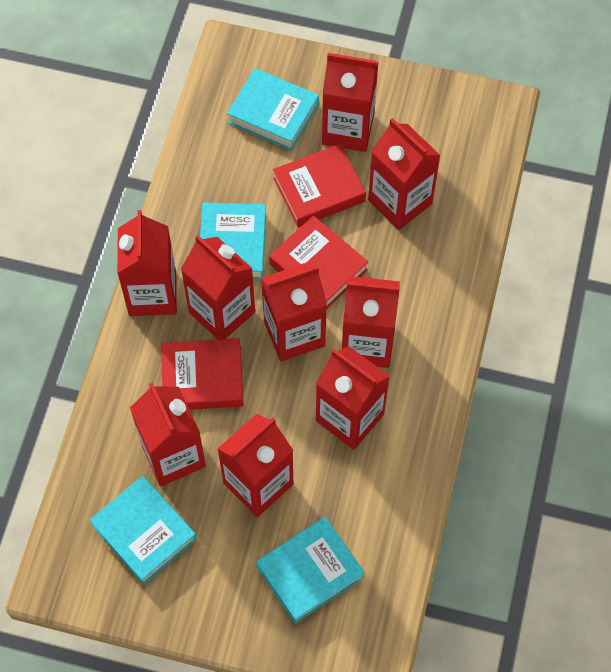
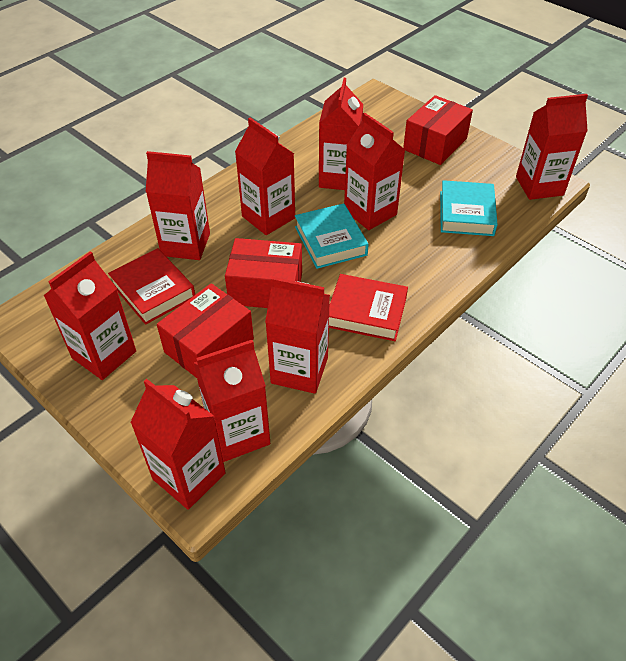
red book: 3 -> 2
red box: 0 -> 3
turquoise book: 4 -> 2

